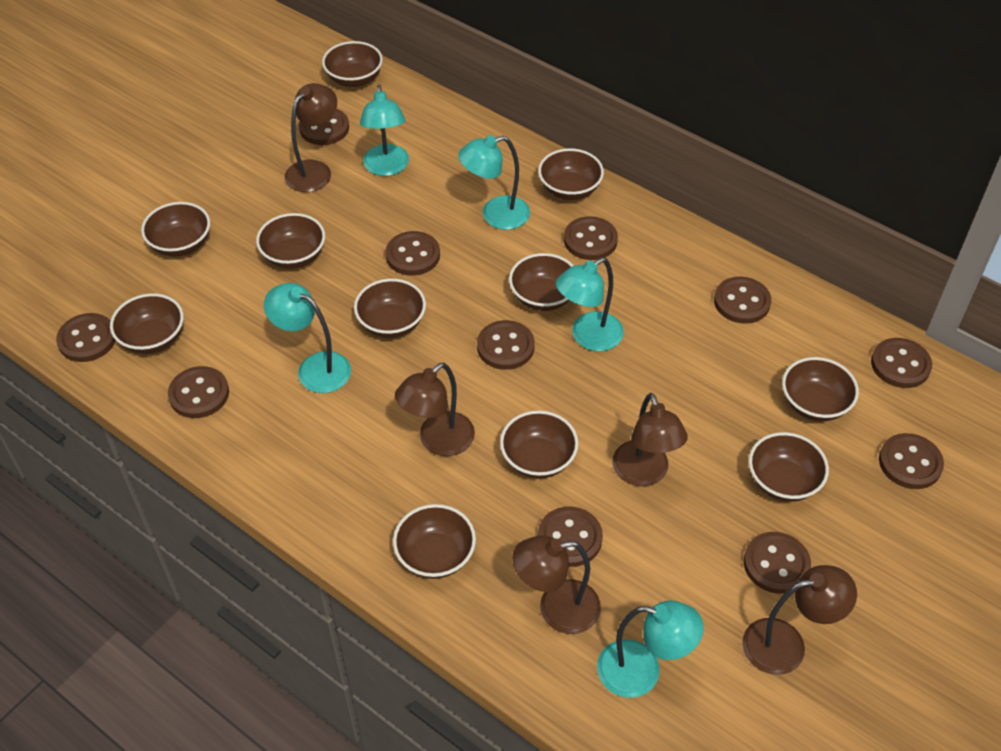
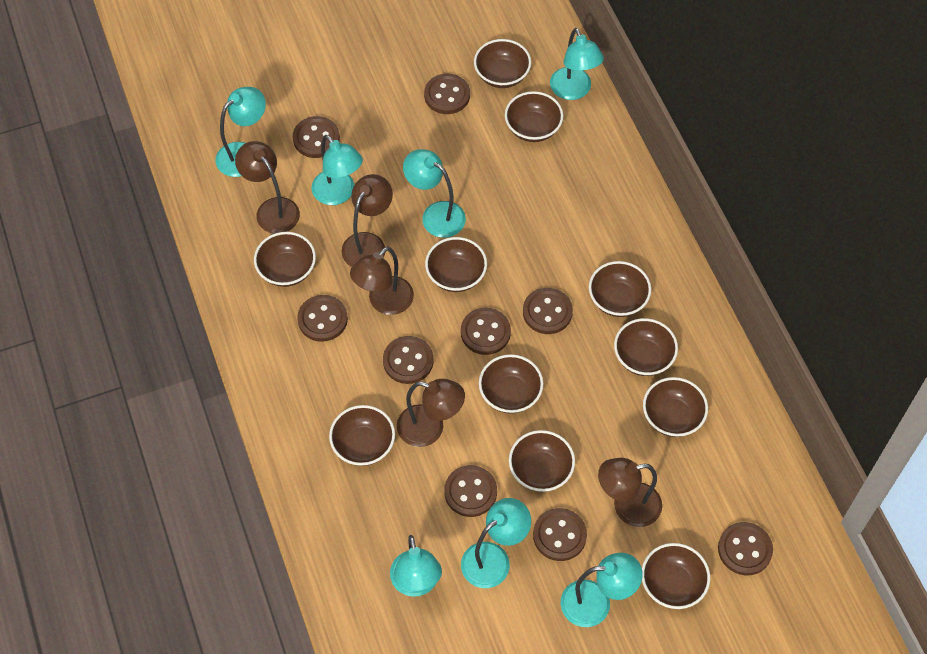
brown button: 11 -> 9
turquoise lamp: 5 -> 7

